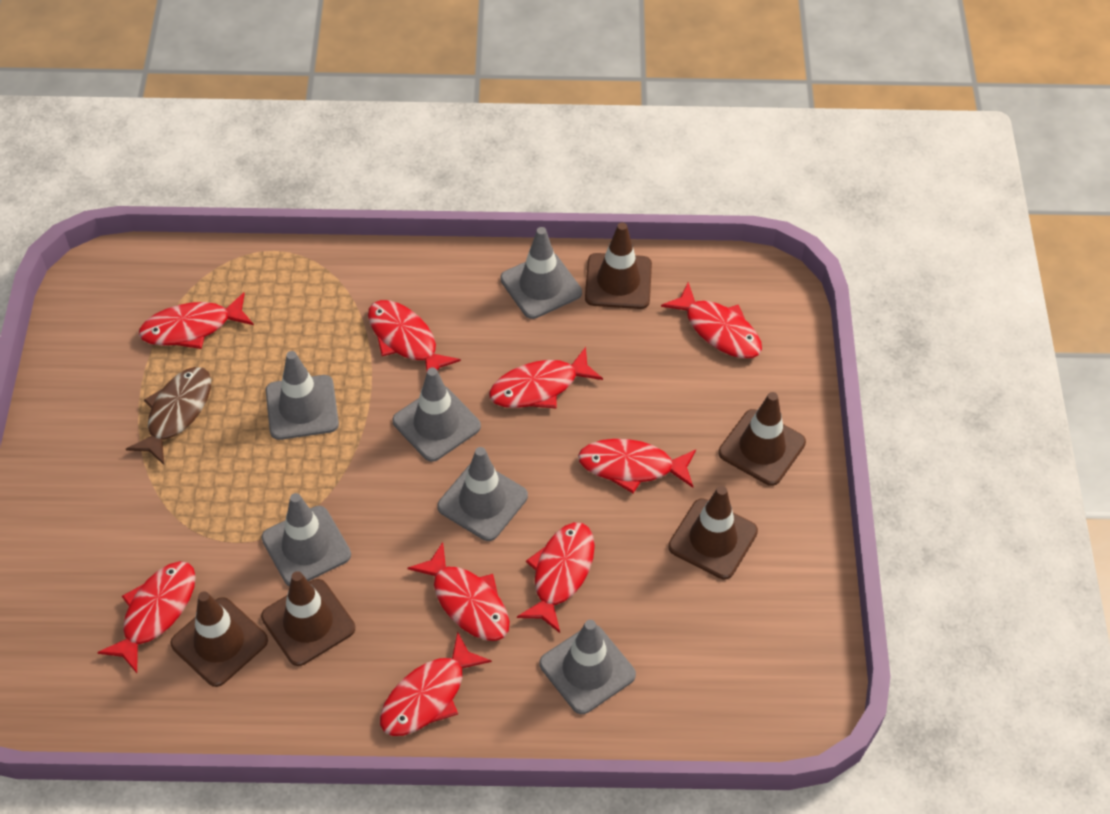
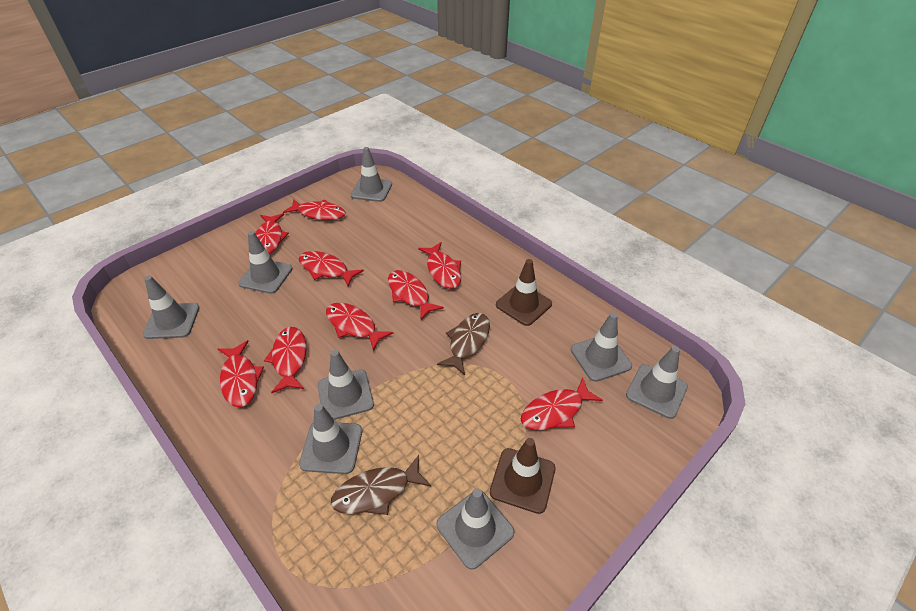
brown fish: 1 -> 2
brown traffic cone: 5 -> 2
grey traffic cone: 6 -> 8

